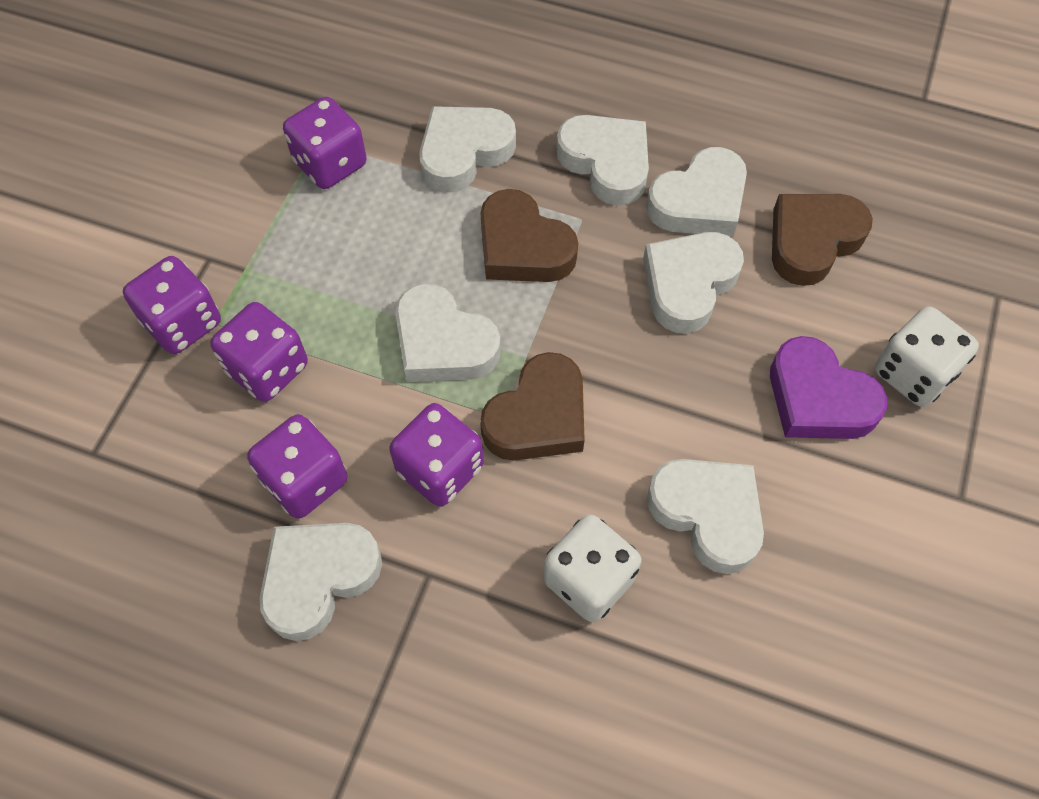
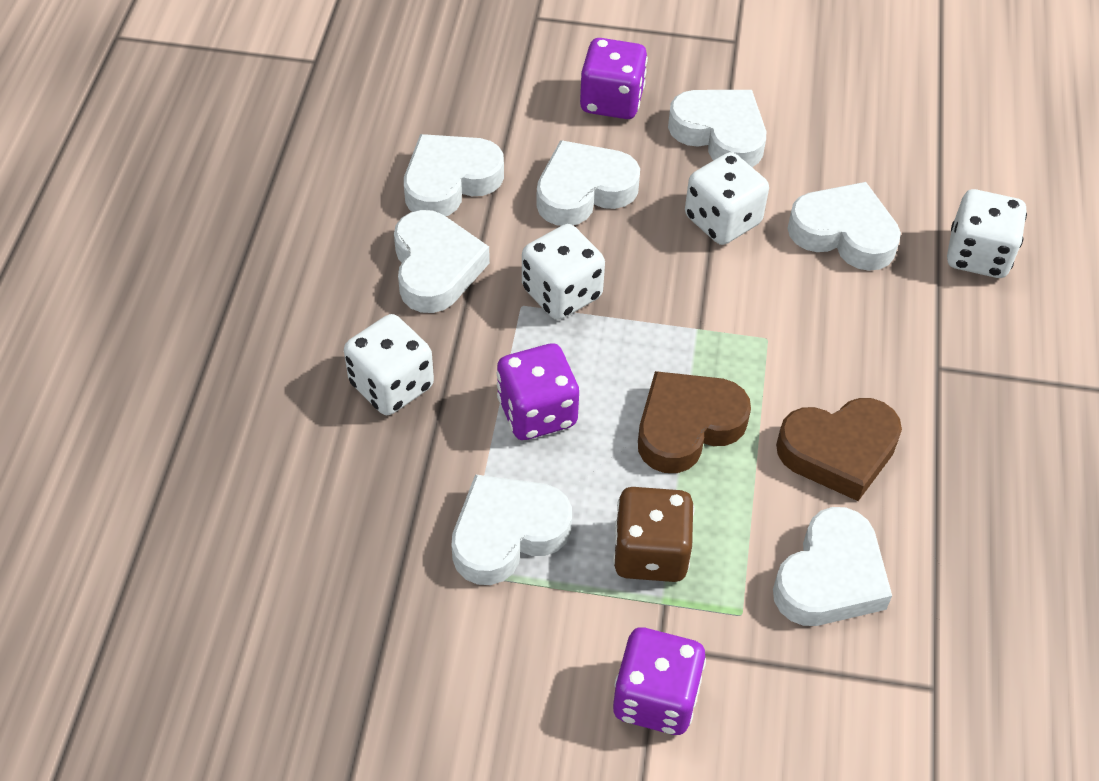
brown dice: 0 -> 1
brown heart: 3 -> 2
purple dice: 5 -> 3
purple heart: 1 -> 0
white dice: 2 -> 4

